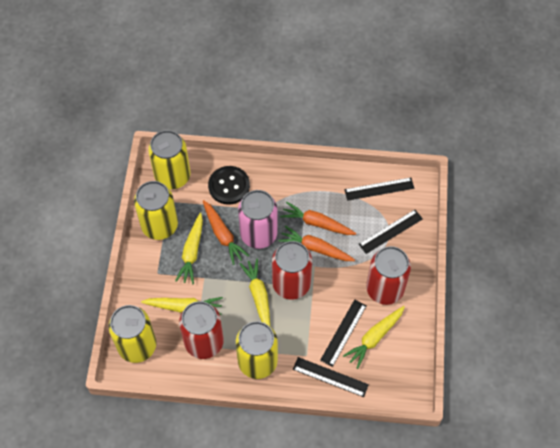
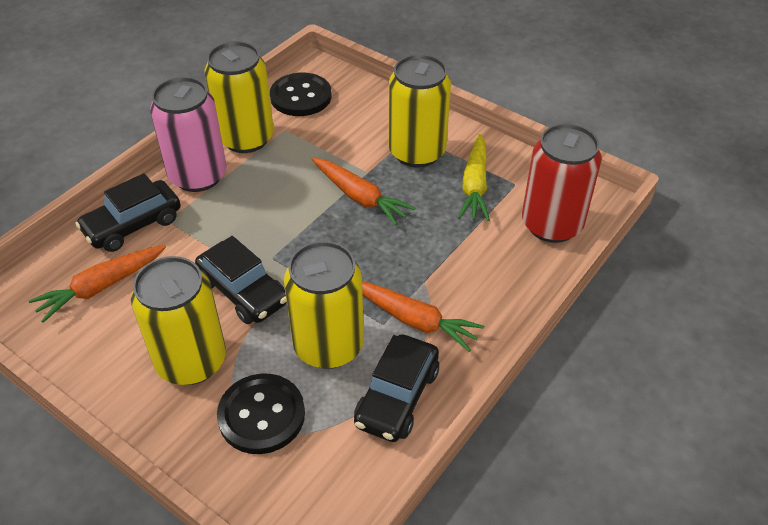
black button: 1 -> 2
black car: 0 -> 3
black ruler: 4 -> 0
red can: 3 -> 1
yellow carrot: 4 -> 1

